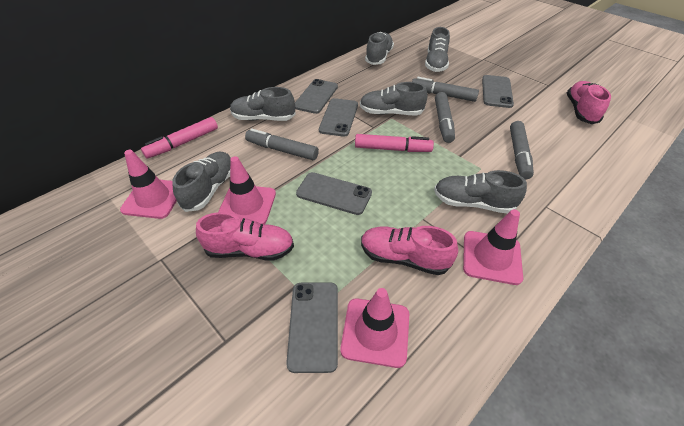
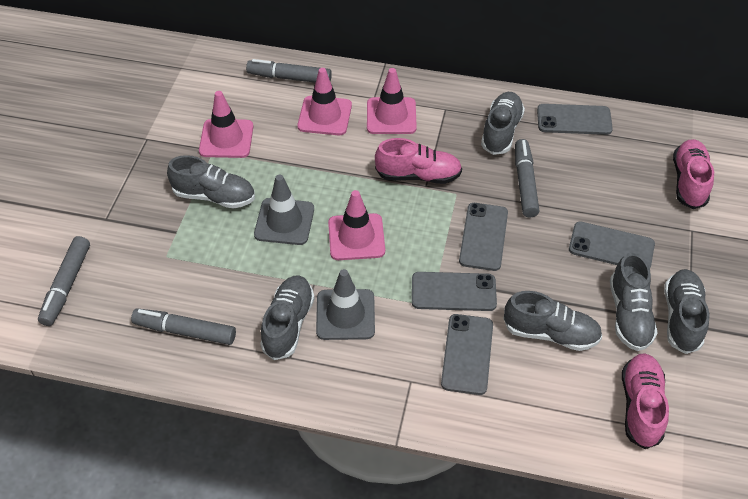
grey traffic cone: 0 -> 2
pink marker: 2 -> 0

